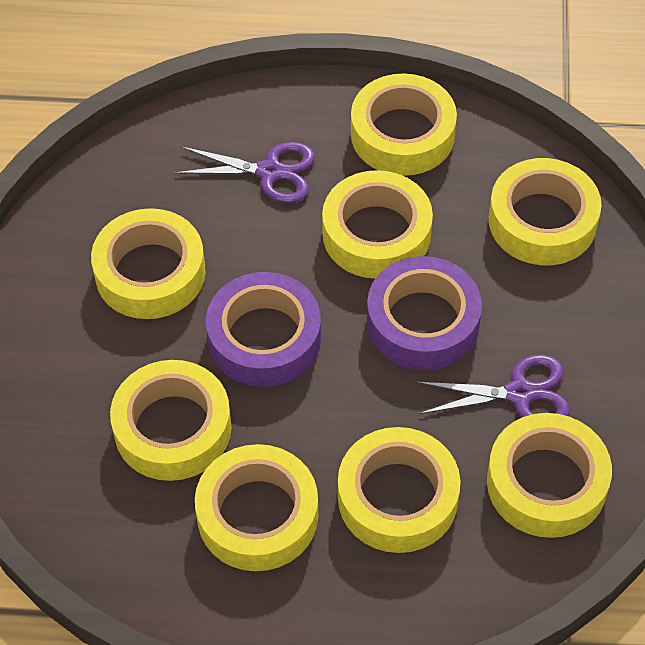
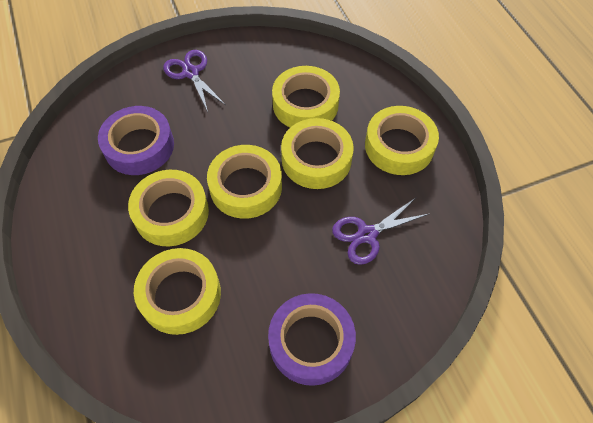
yellow tape: 8 -> 6

